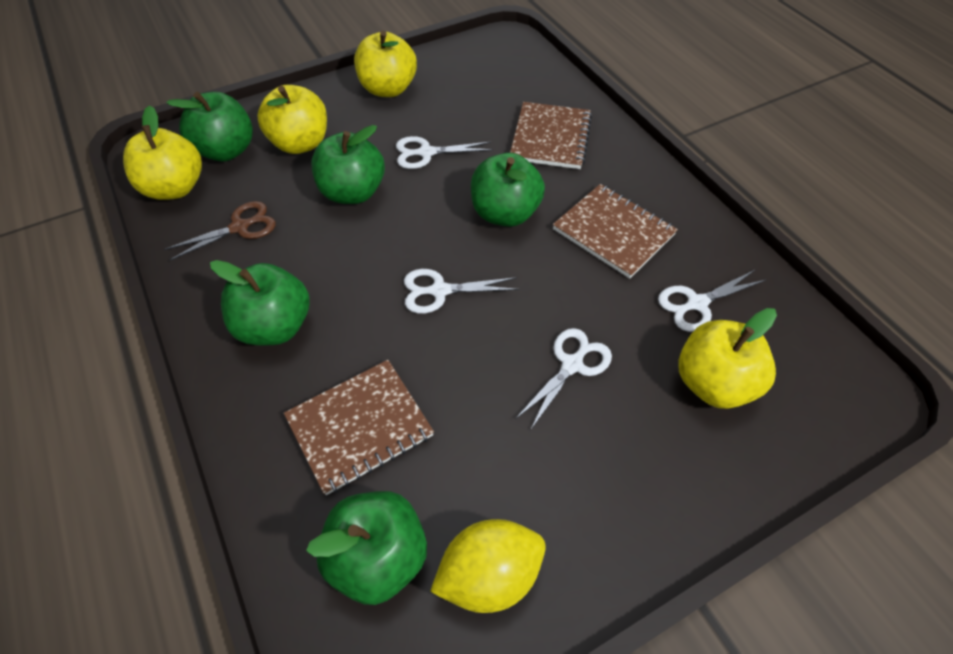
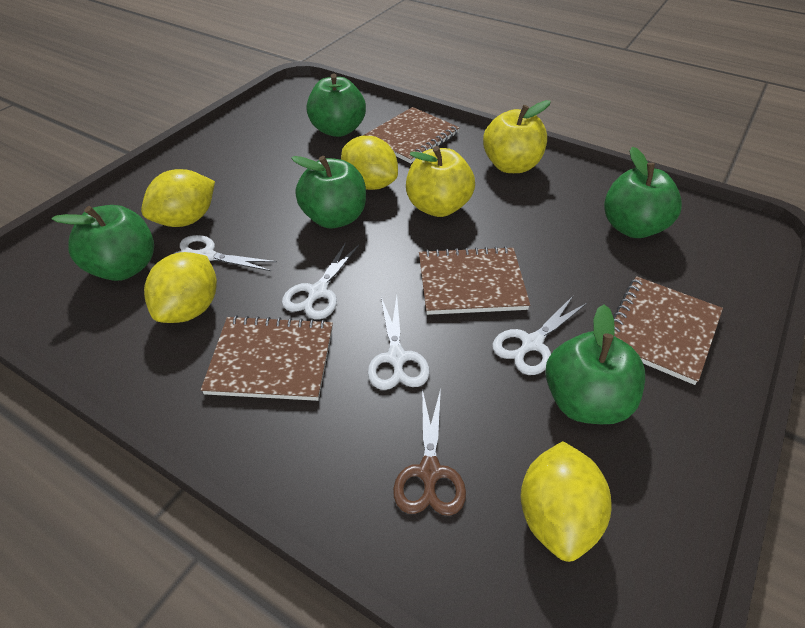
brown notebook: 3 -> 4
yellow apple: 4 -> 2
yellow lemon: 1 -> 4

